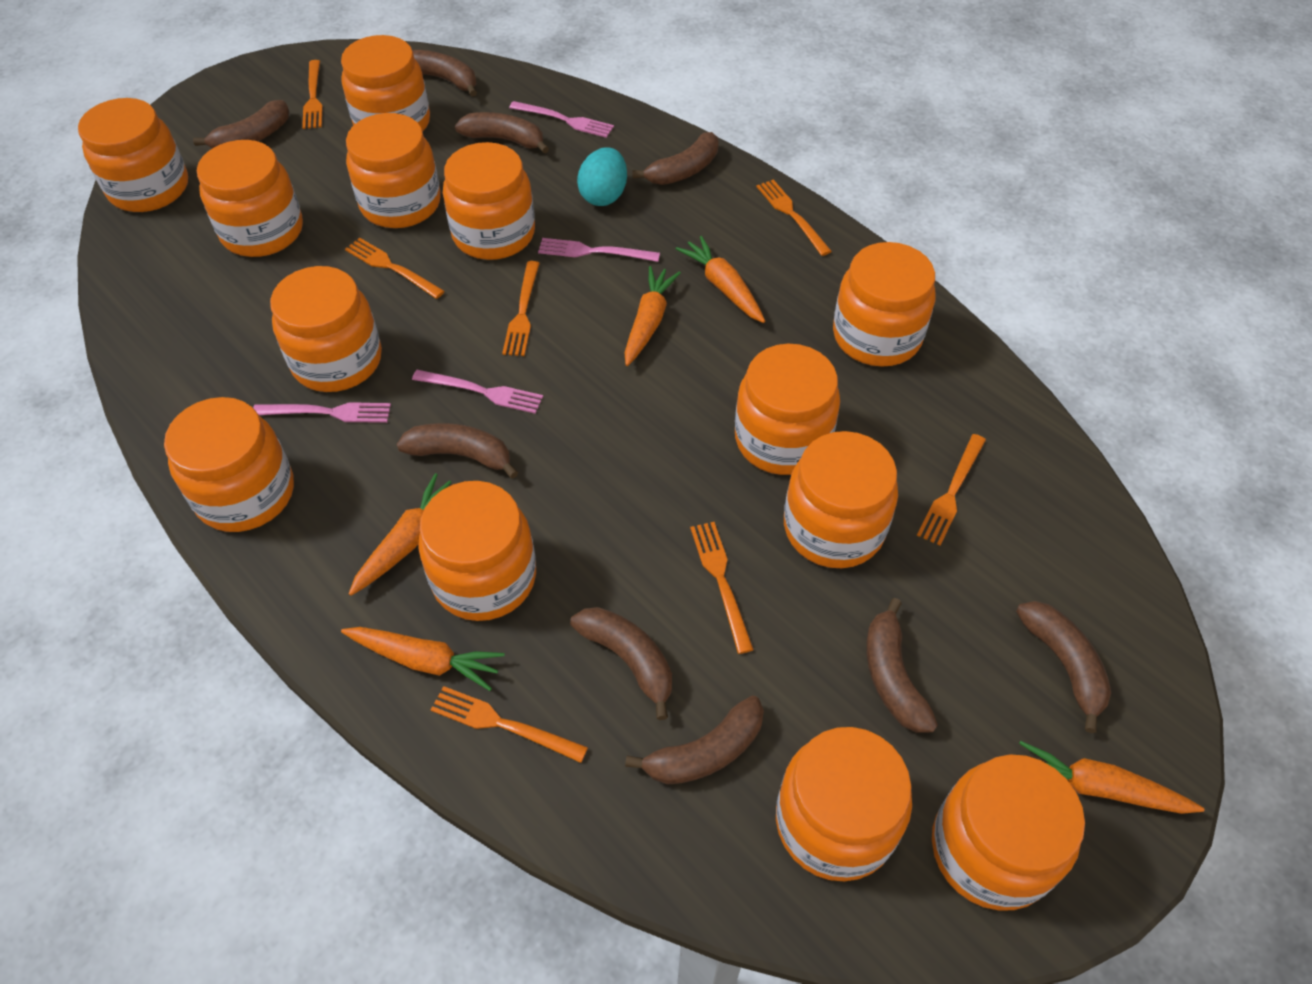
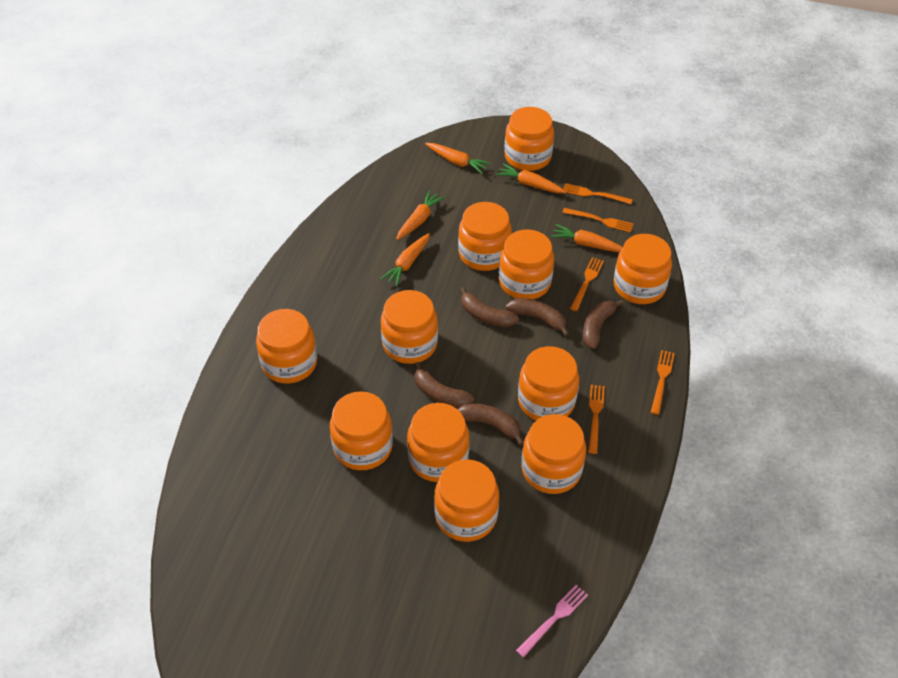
brown banana: 9 -> 5
orange fork: 7 -> 5
orange jar: 13 -> 11
pink fork: 4 -> 1
turquoise egg: 1 -> 0

